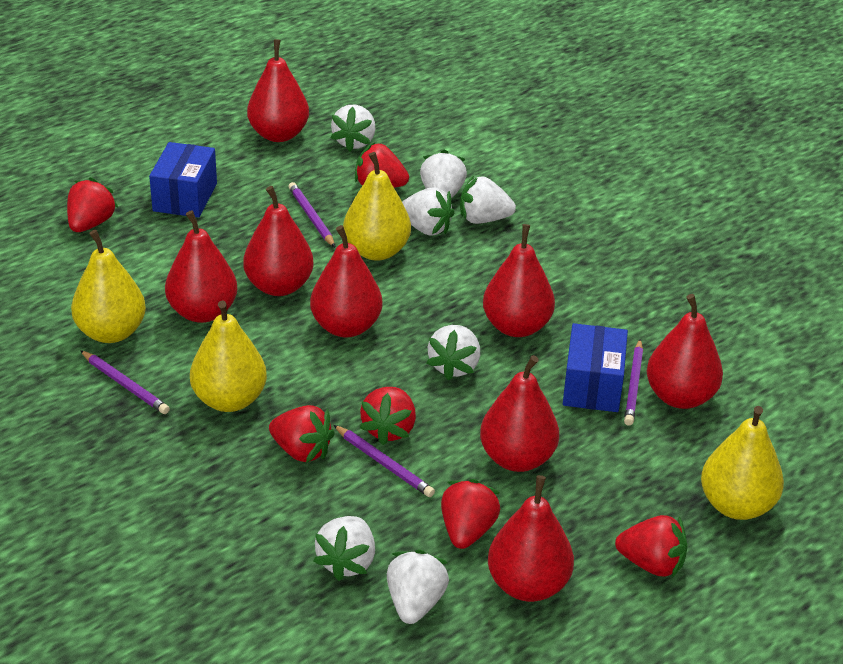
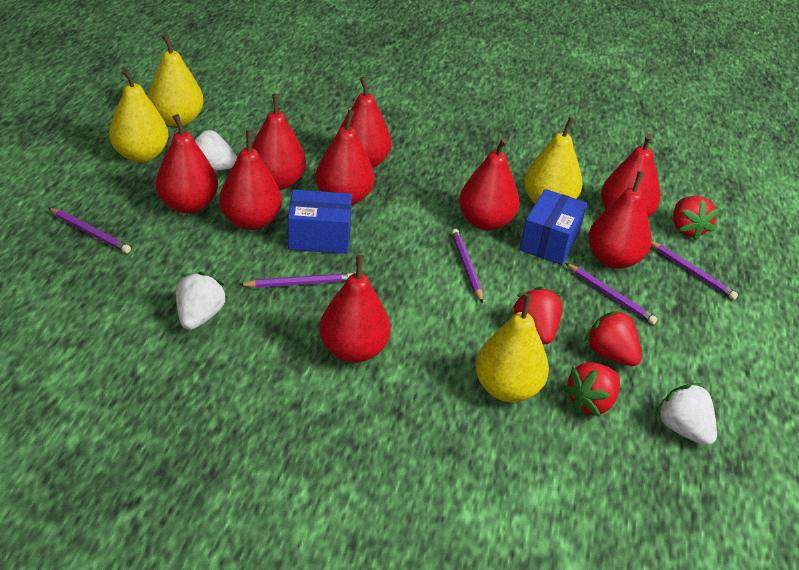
purple pencil: 4 -> 5
red pear: 8 -> 9
red strawberry: 6 -> 4
white strawberry: 7 -> 3

